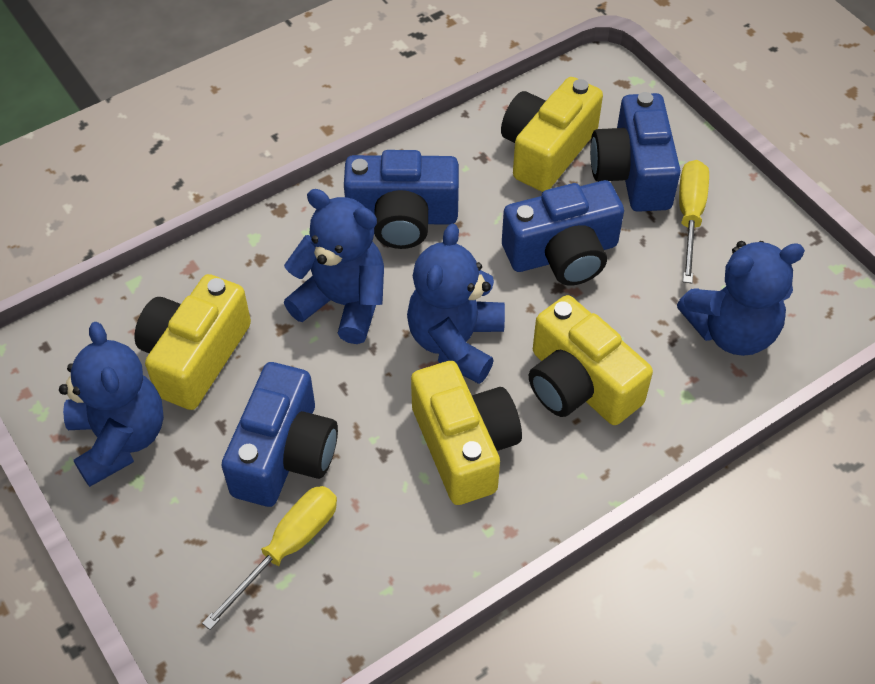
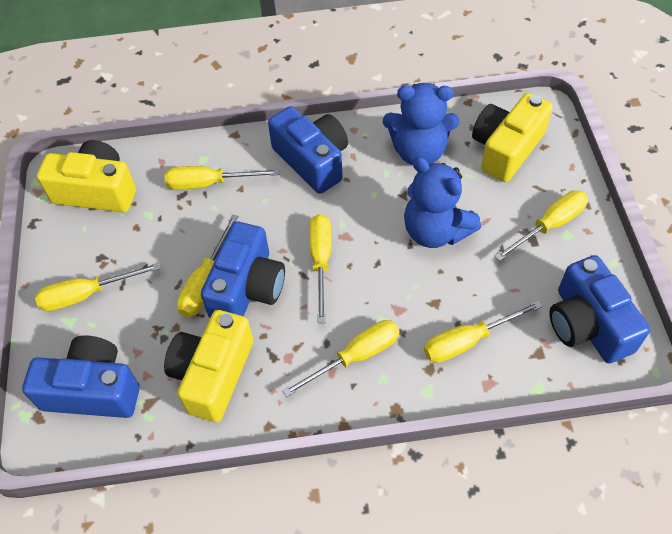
blue teddy bear: 4 -> 2
yellow camera: 4 -> 3
yellow screwdriver: 2 -> 7

